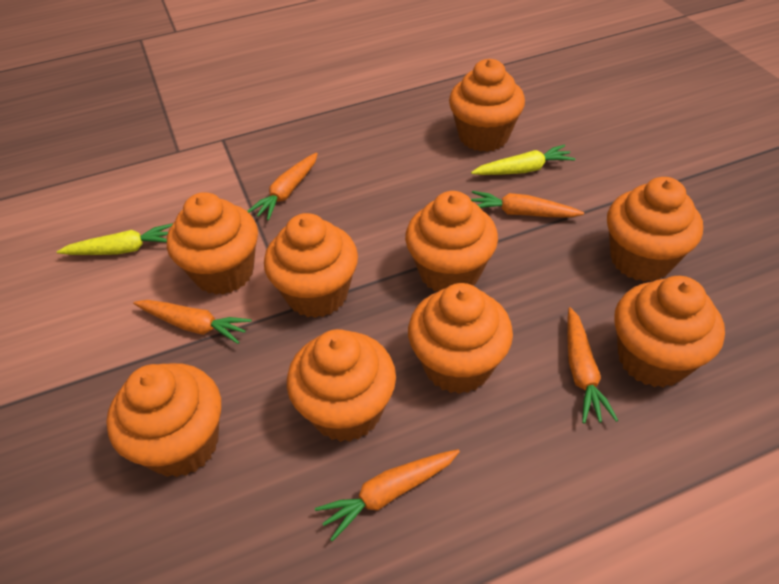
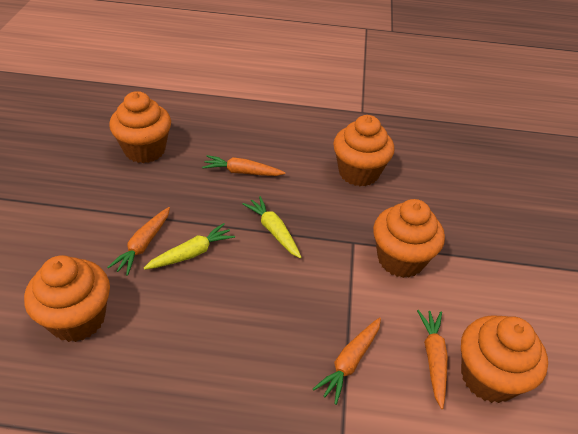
orange carrot: 5 -> 4
orange cupcake: 9 -> 5

